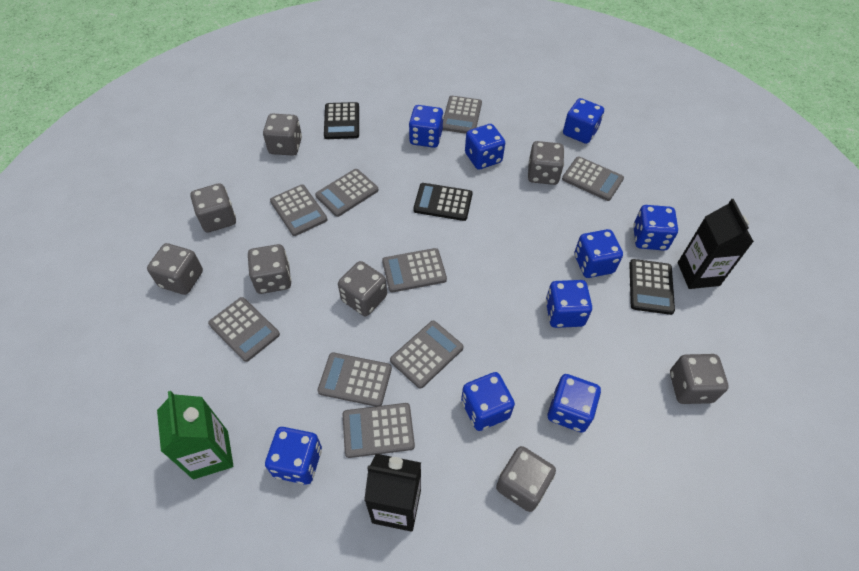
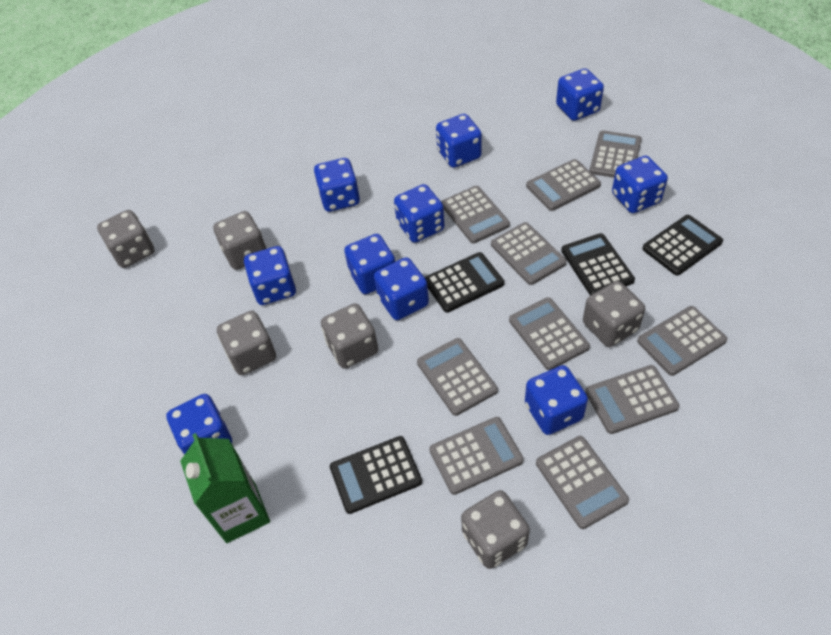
black calculator: 3 -> 4
black carton: 2 -> 0
blue dice: 9 -> 10
grey calculator: 9 -> 10
grey dice: 8 -> 6

